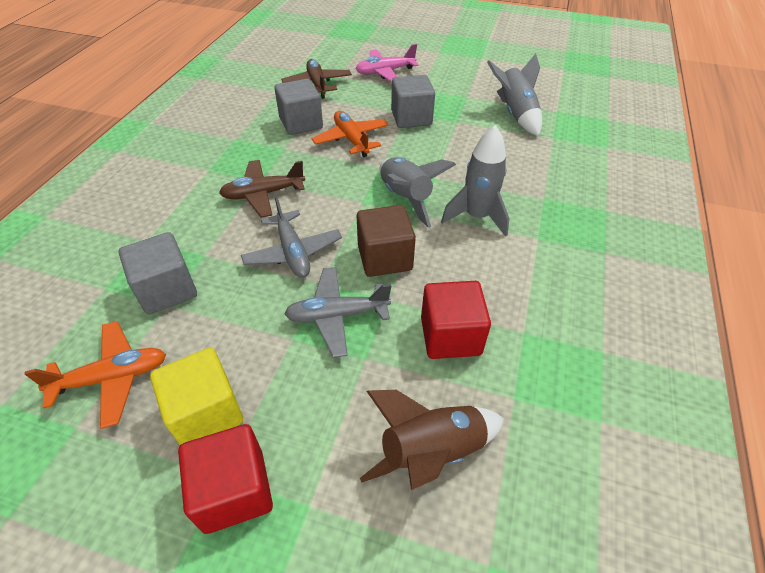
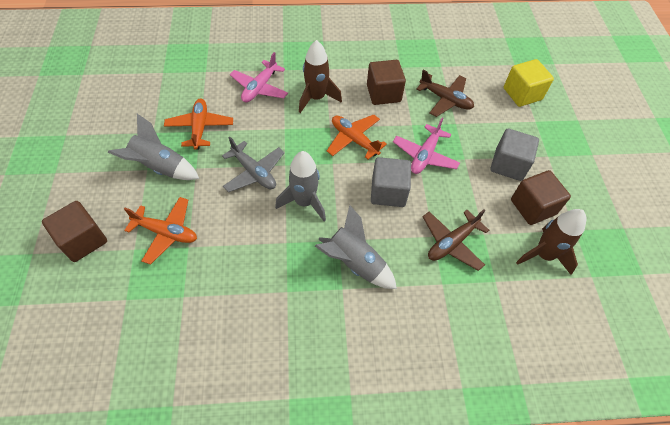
brown cube: 1 -> 3
brown rocket: 1 -> 2
grey cube: 3 -> 2
grey plane: 2 -> 1
orange plane: 2 -> 3
pink plane: 1 -> 2
red cube: 2 -> 0

